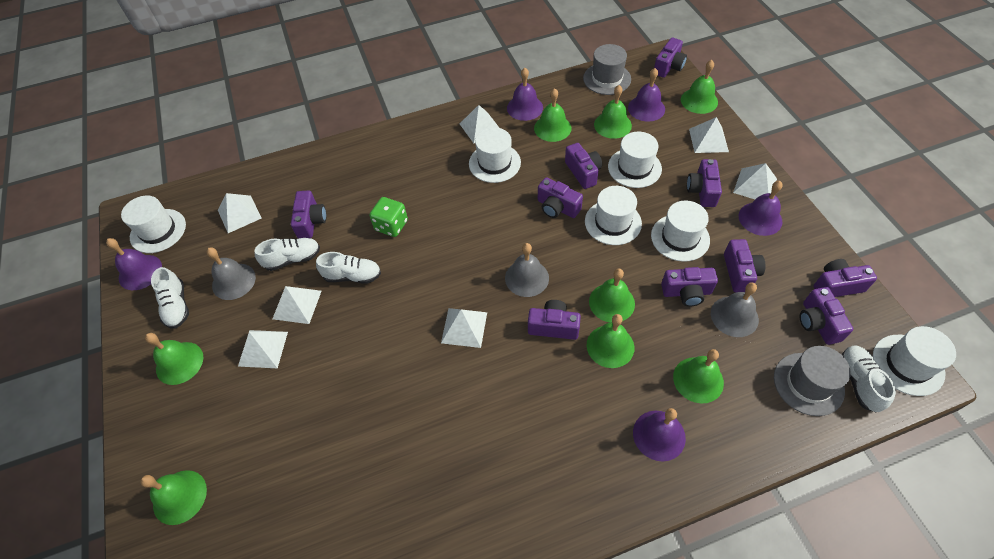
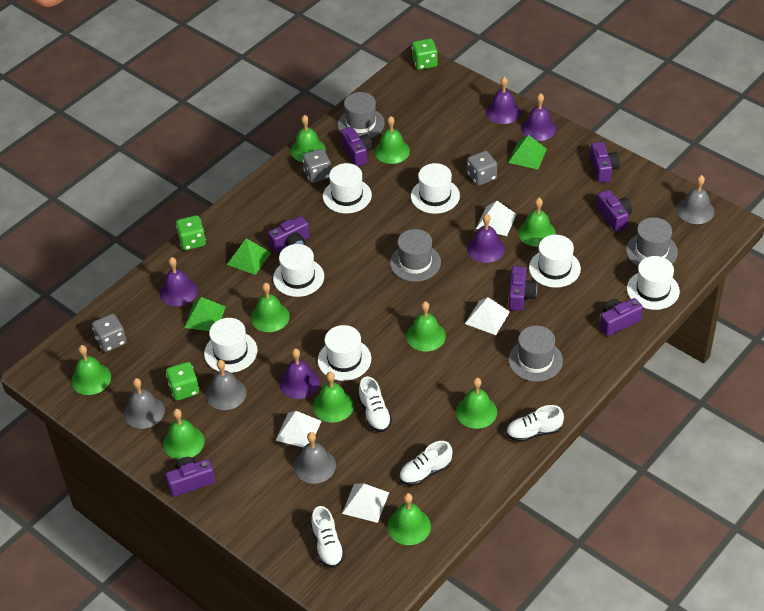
green bell: 8 -> 10
green dice: 1 -> 3
green pyramid: 0 -> 3
grey bell: 3 -> 4
grey dice: 0 -> 3
grey hat: 2 -> 4
purple camera: 10 -> 7
white hat: 6 -> 7
white pyramid: 7 -> 4

